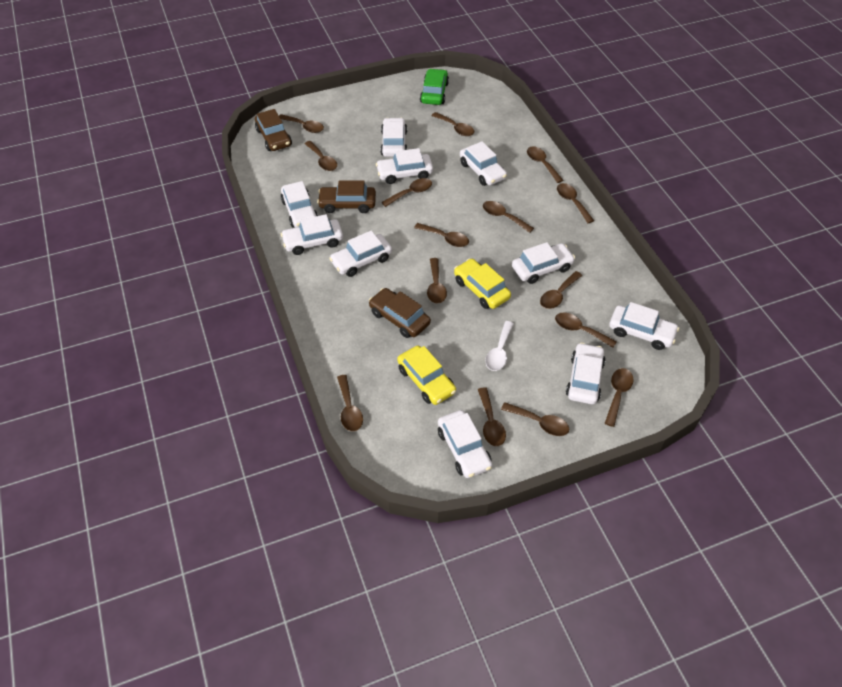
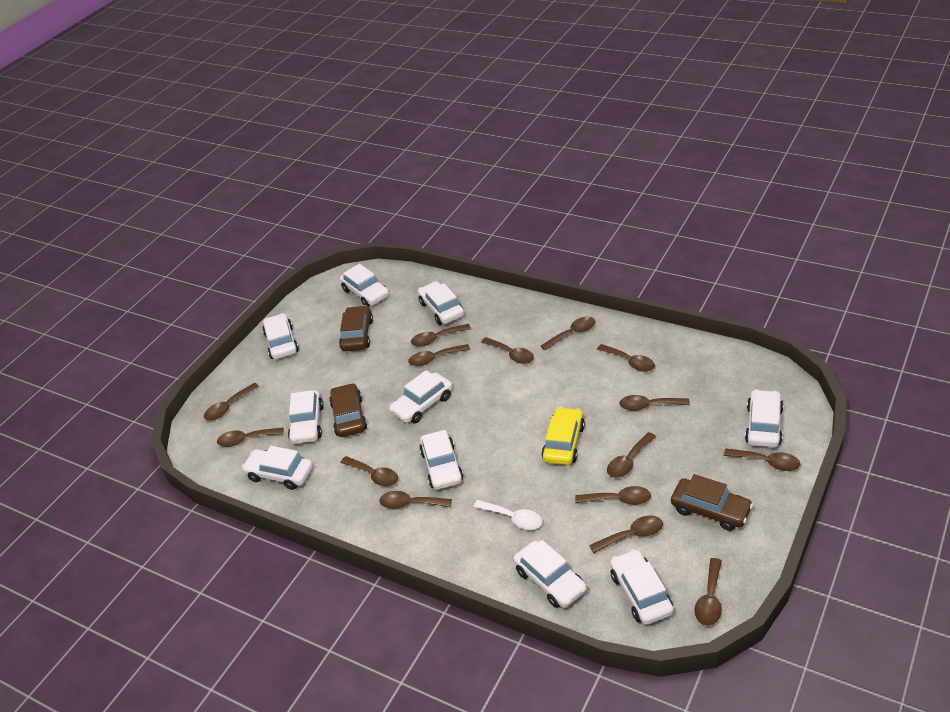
green car: 1 -> 0
yellow car: 2 -> 1

